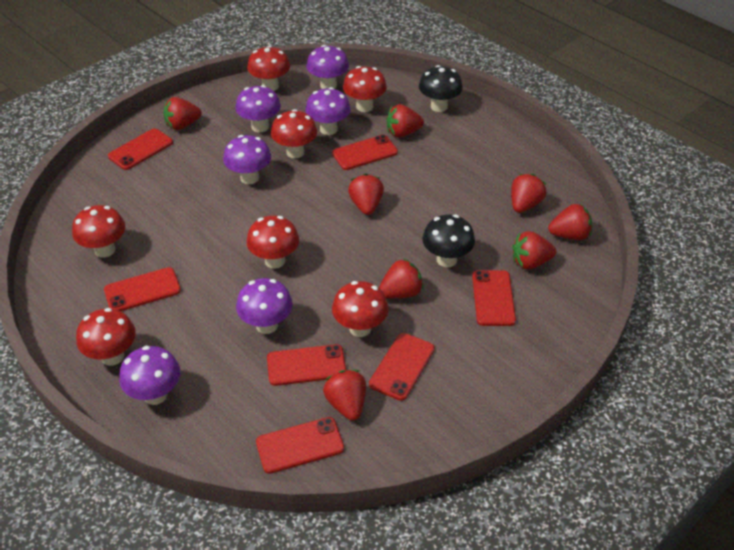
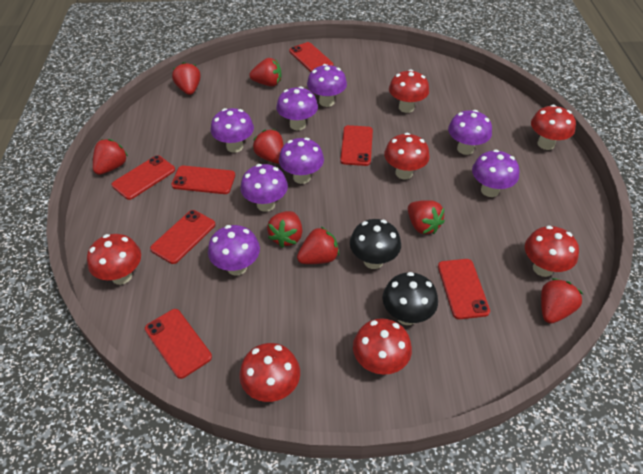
purple mushroom: 6 -> 8

